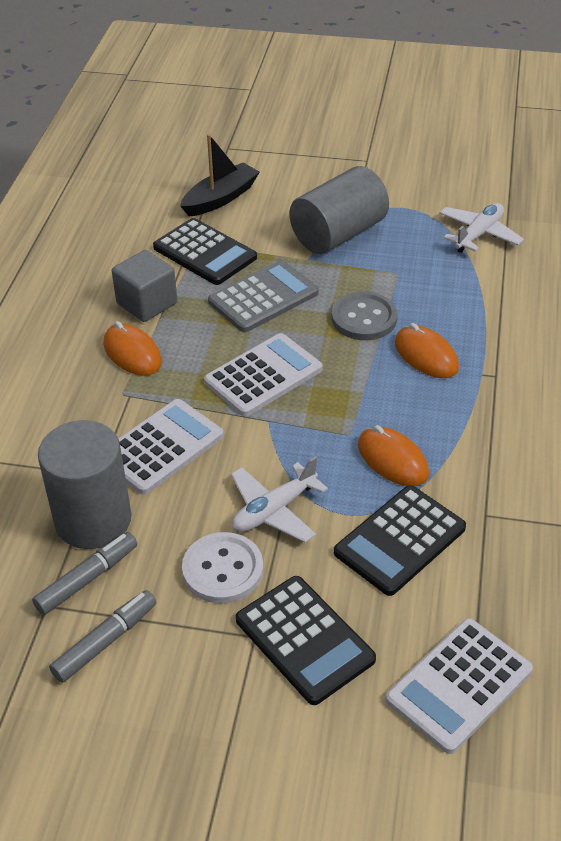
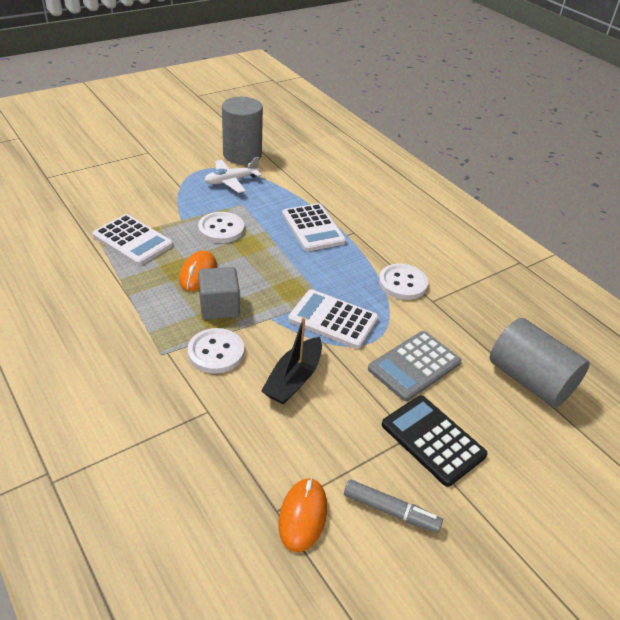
black calculator: 3 -> 1
grey button: 1 -> 0
grey marker: 2 -> 1
orange mouse: 3 -> 2
white button: 1 -> 3
white plane: 2 -> 1

